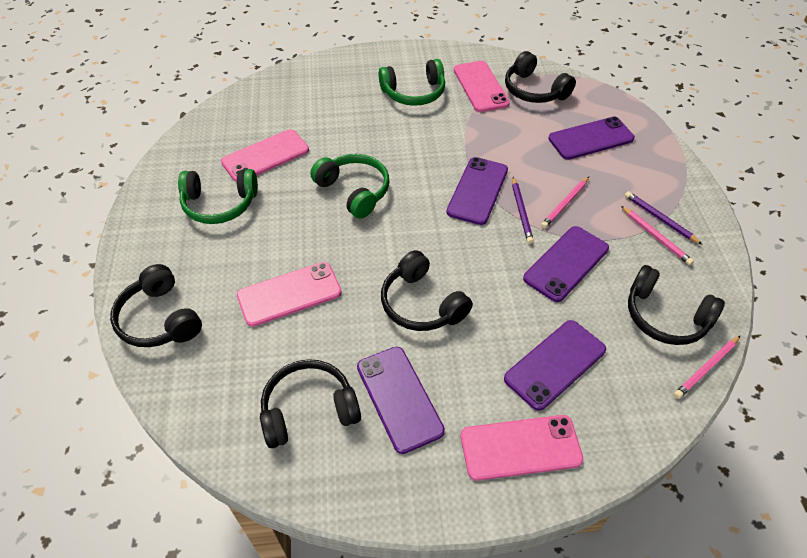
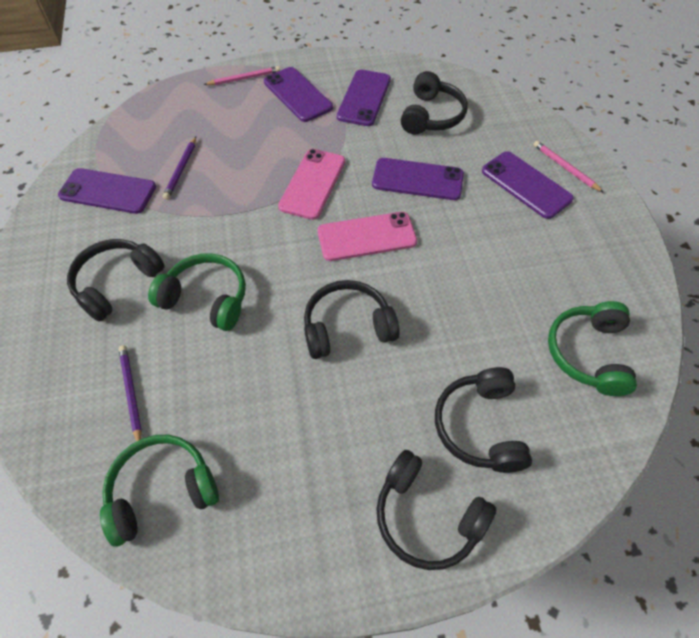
pink pencil: 3 -> 2
pink phone: 4 -> 2

